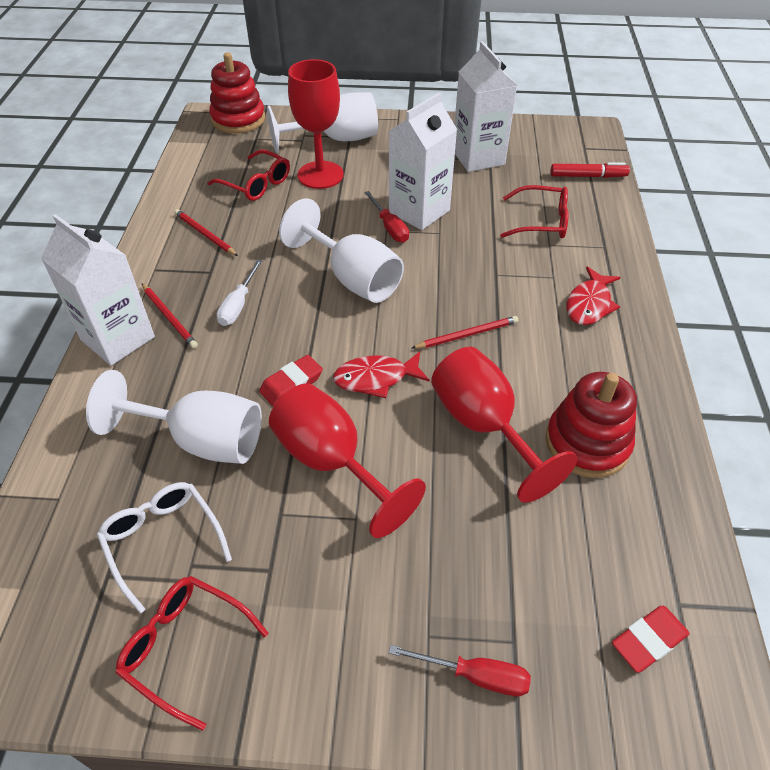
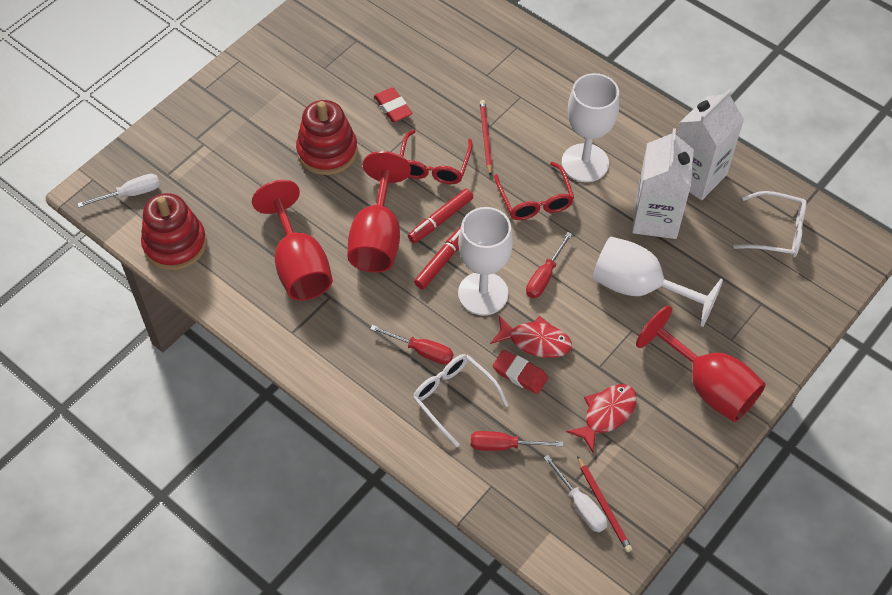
red glasses: 3 -> 2
red marker: 1 -> 2
red pencil: 3 -> 2
red screwdriver: 2 -> 3
white carton: 3 -> 2
white glasses: 1 -> 2
white screwdriver: 1 -> 2

